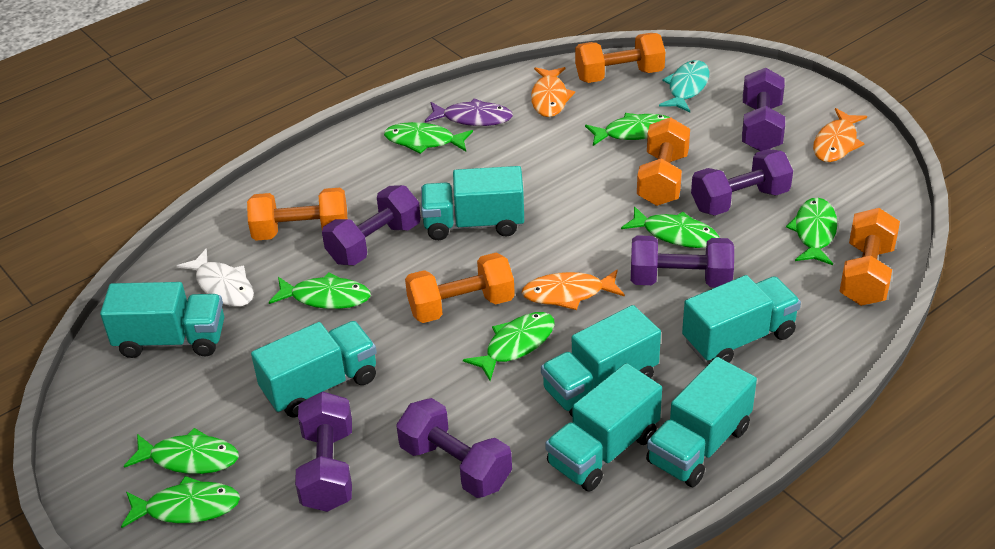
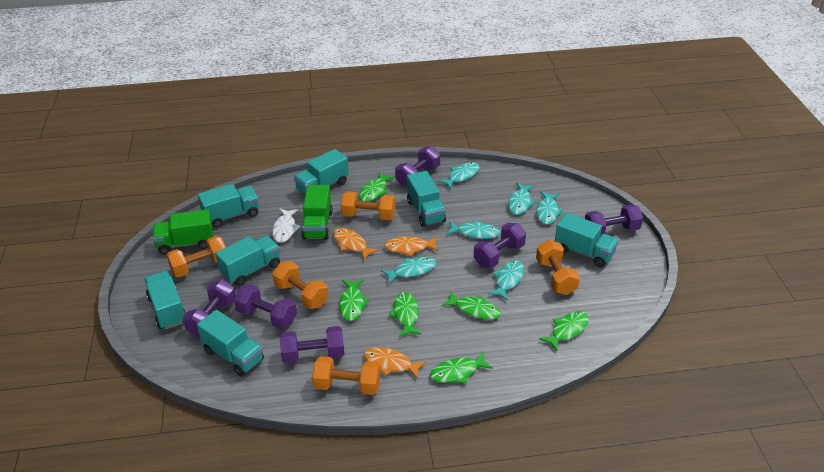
green fish: 8 -> 6
green truck: 0 -> 2
purple fish: 1 -> 0
turquoise fish: 1 -> 6

